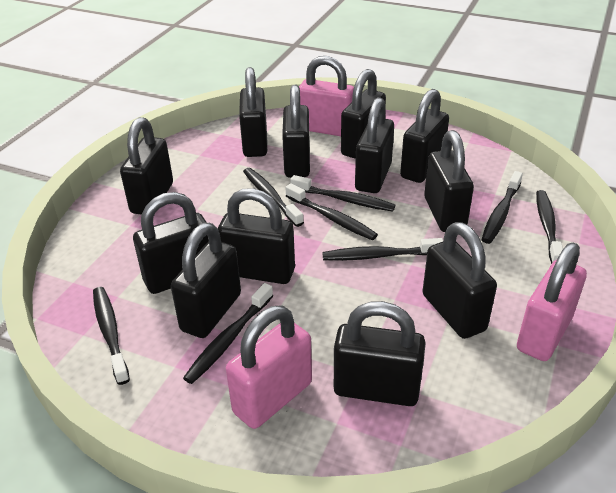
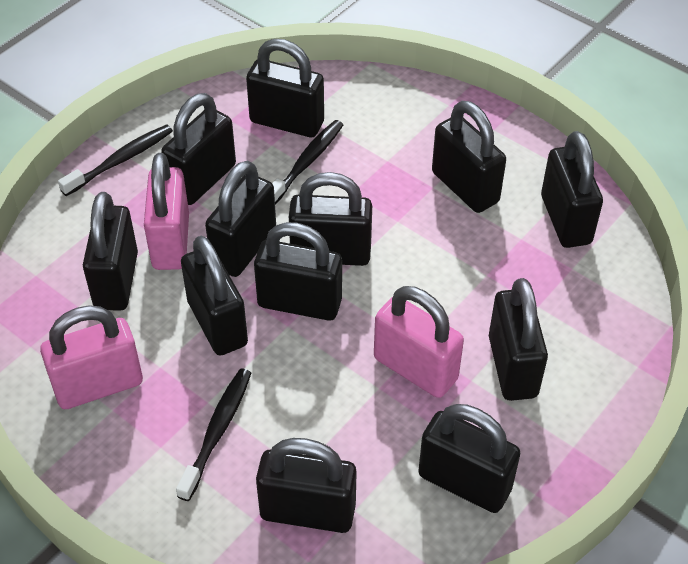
black toothbrush: 8 -> 3

